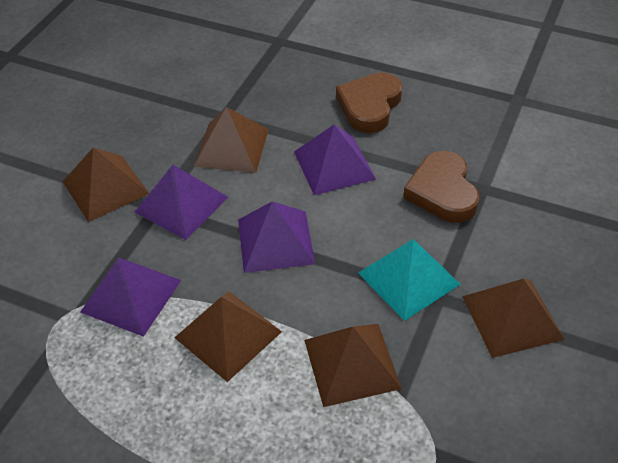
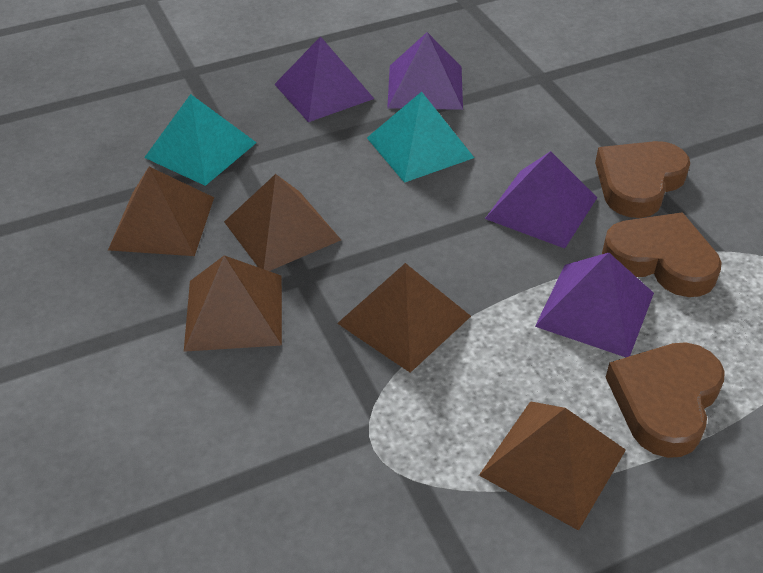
brown heart: 2 -> 3
turquoise pyramid: 1 -> 2

